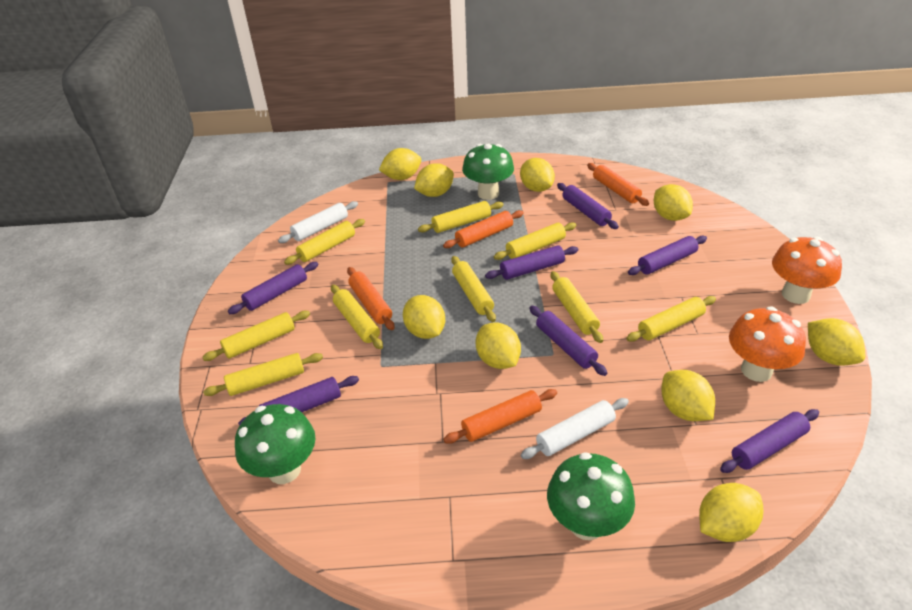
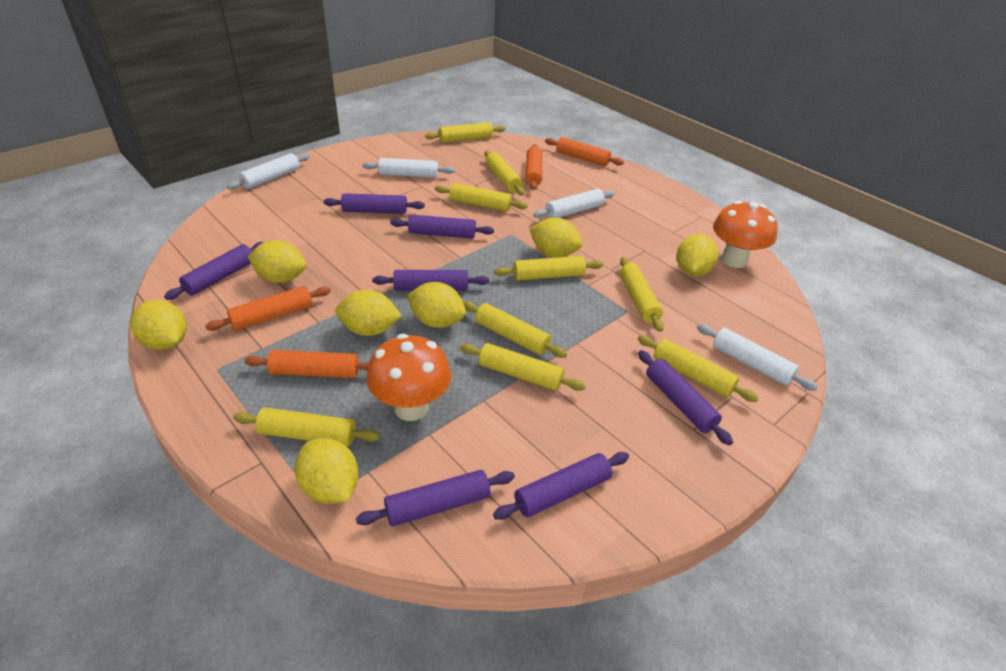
green mushroom: 3 -> 0
white rolling pin: 2 -> 4
yellow lemon: 9 -> 7

